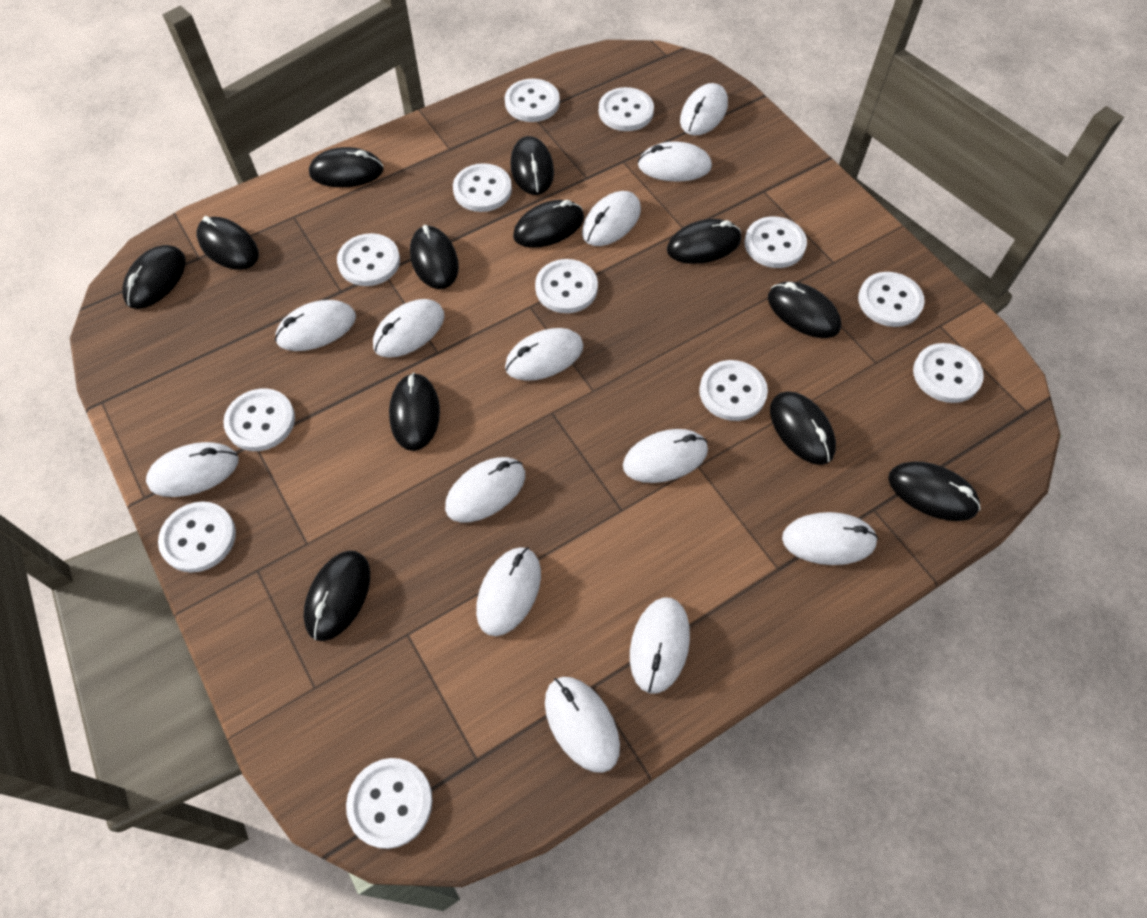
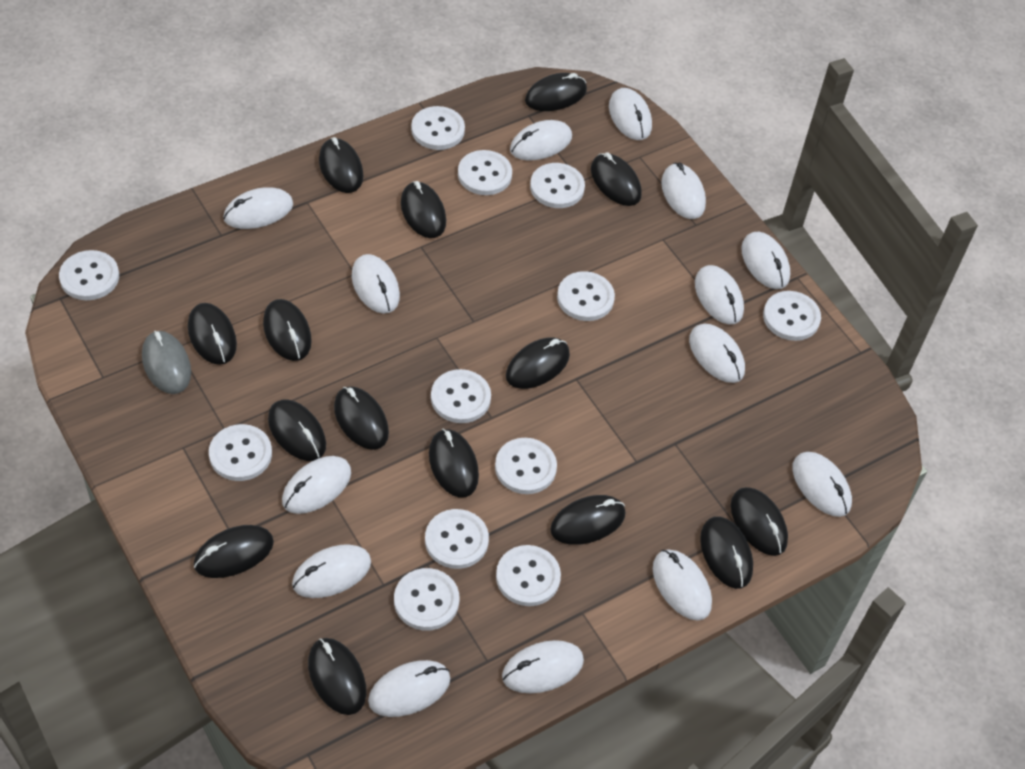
black mouse: 12 -> 15
grey mouse: 0 -> 1
white mouse: 13 -> 14

